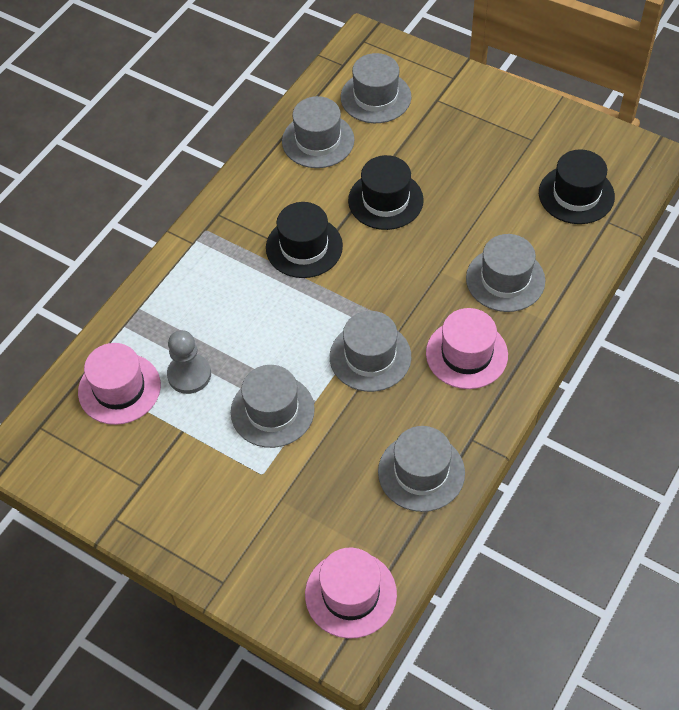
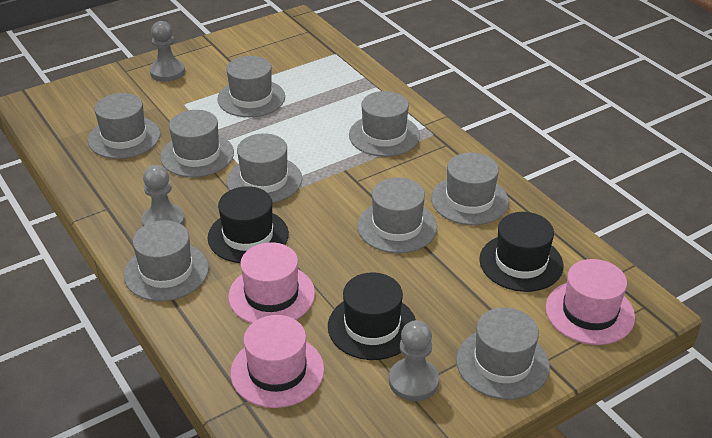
grey hat: 6 -> 9
grey pawn: 1 -> 3

